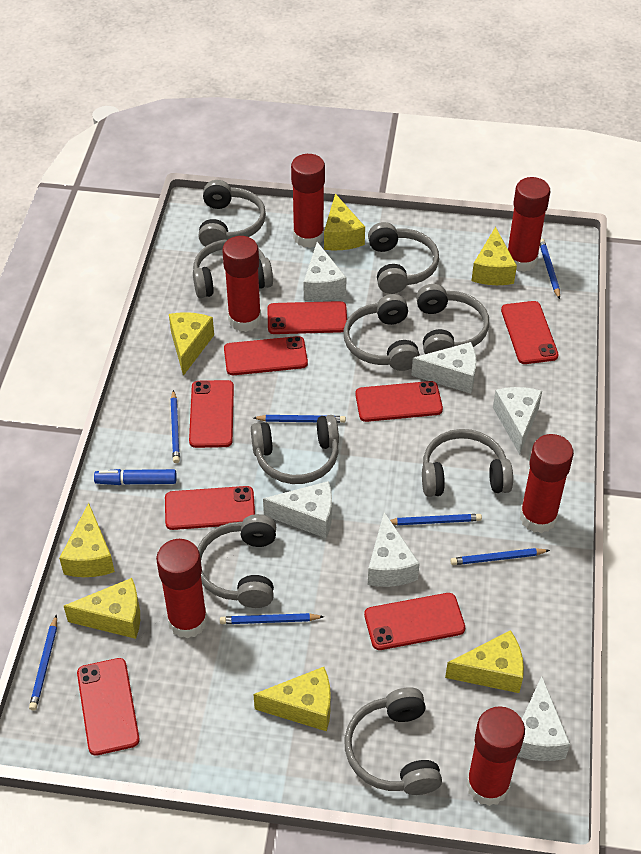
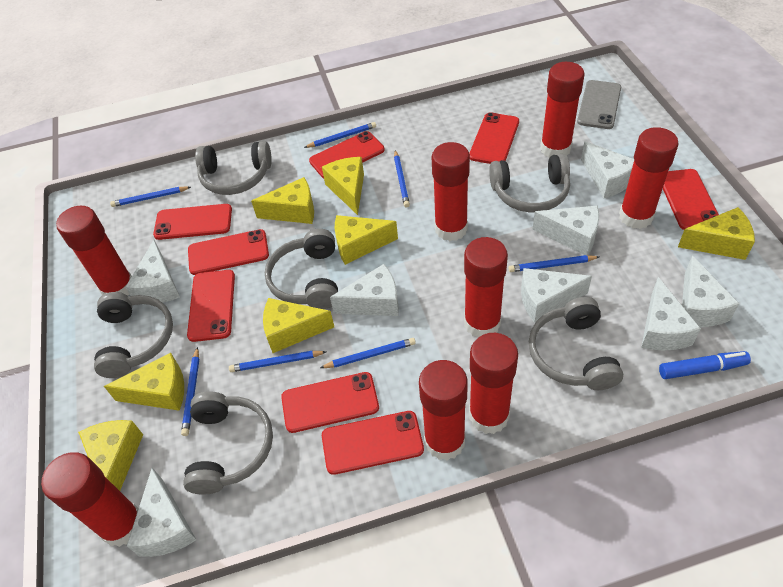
grey headphones: 9 -> 6
grey phone: 0 -> 1
red glue stick: 6 -> 8
white cheese: 6 -> 8

